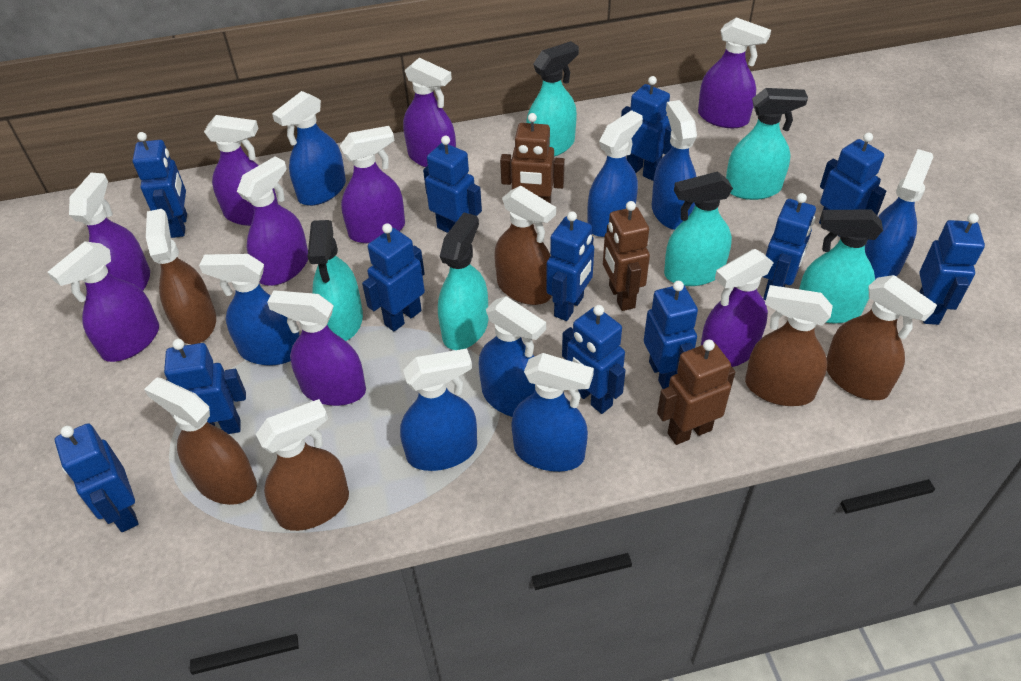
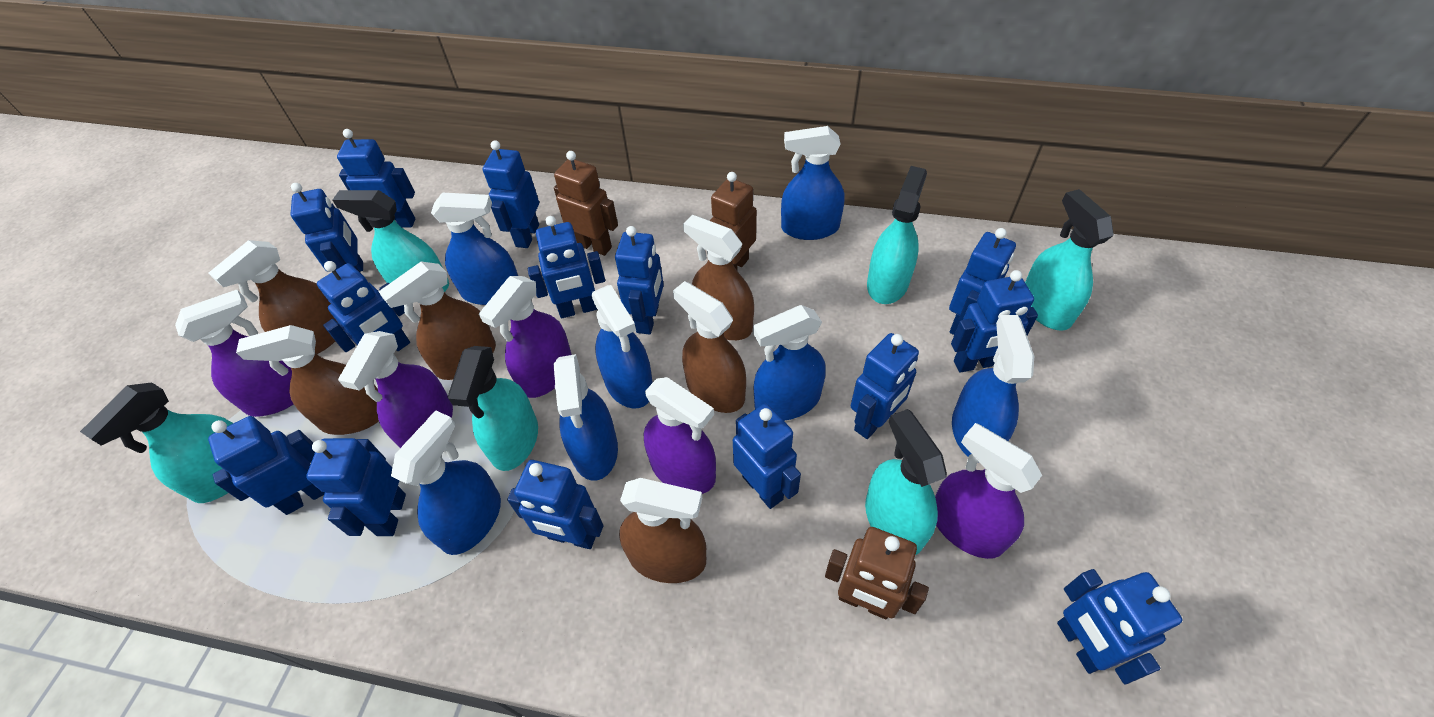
blue robot: 12 -> 14
blue spray bottle: 8 -> 7
purple spray bottle: 9 -> 5

